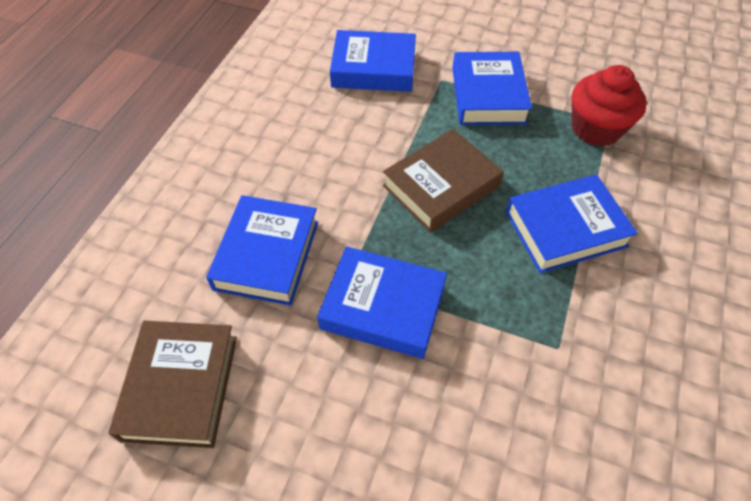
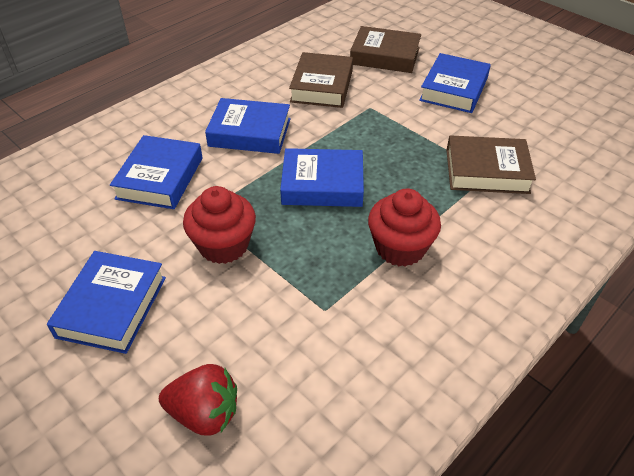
brown book: 2 -> 3
red cupcake: 1 -> 2
red strawberry: 0 -> 1

